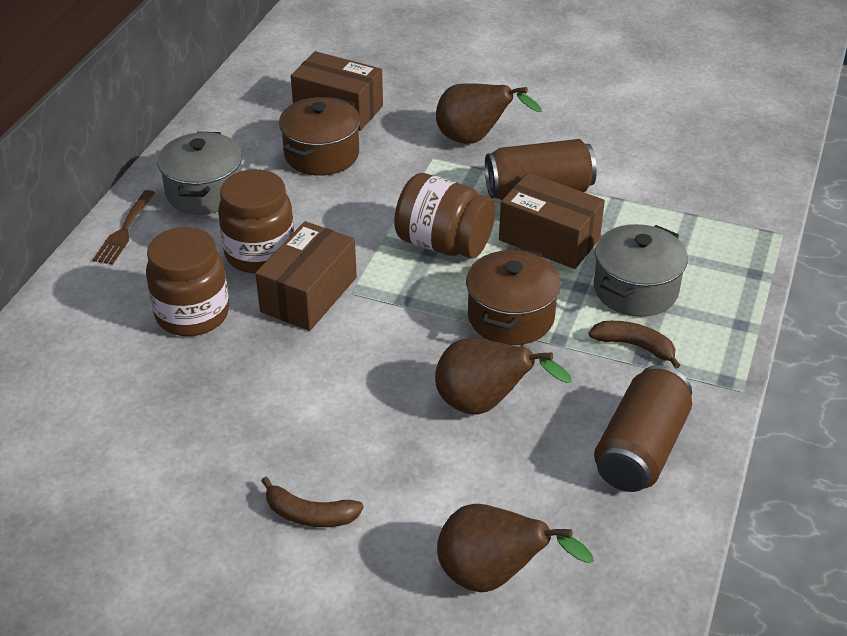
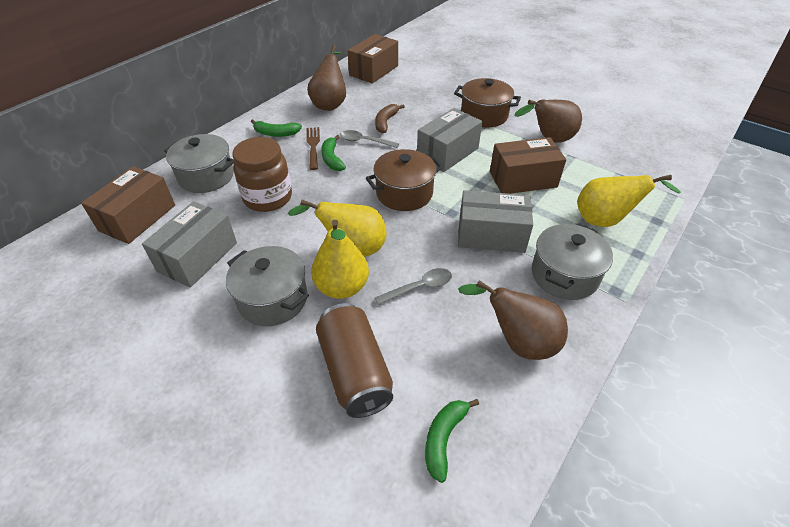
brown banana: 2 -> 1
brown can: 2 -> 1
brown jar: 3 -> 1
green banana: 0 -> 3
grey box: 0 -> 3
grey pot: 2 -> 3
grey spoon: 0 -> 2
yellow pear: 0 -> 3

